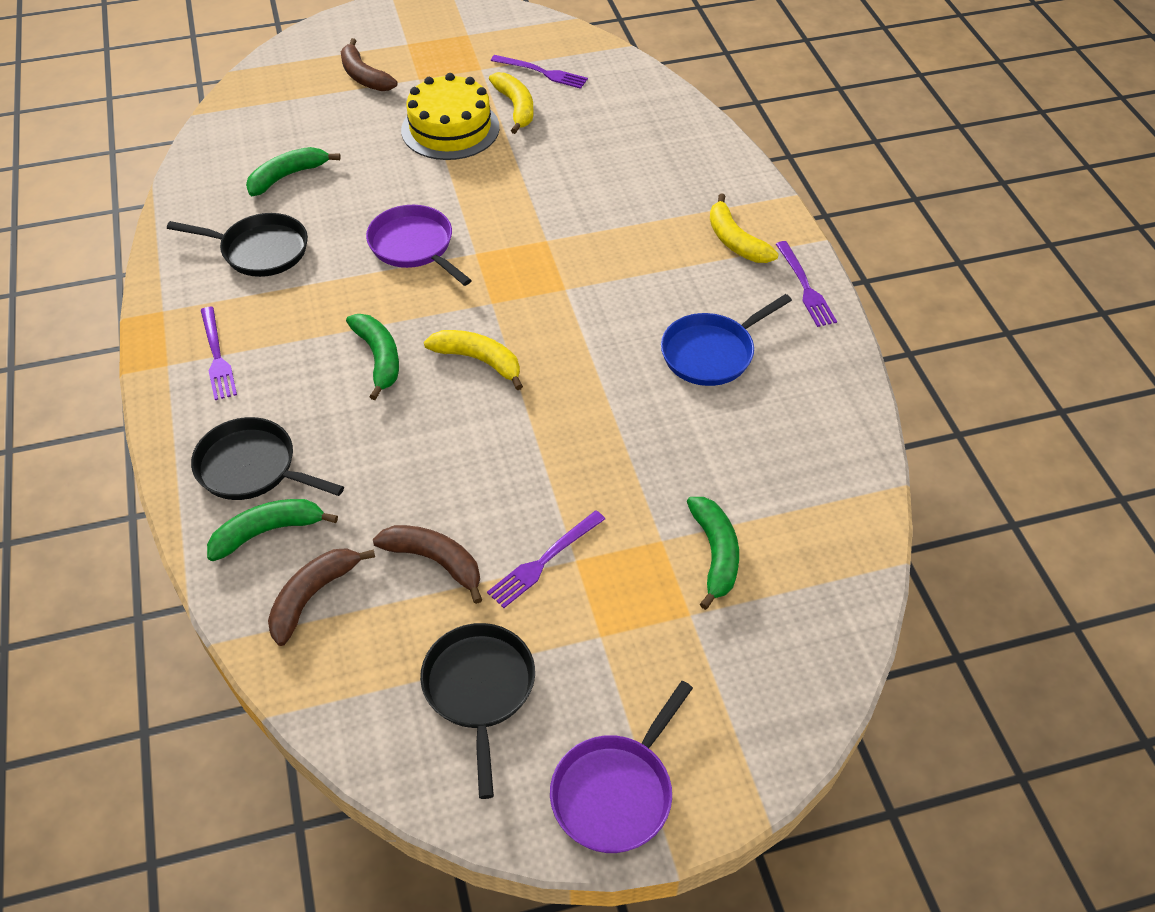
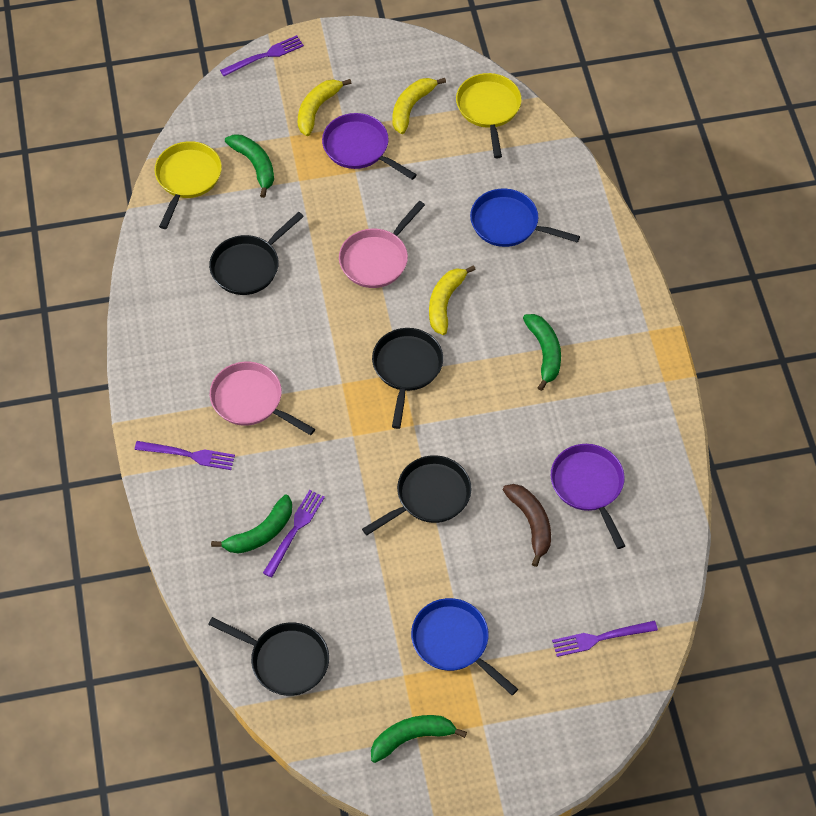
black pan: 3 -> 4
blue pan: 1 -> 2
brown banana: 3 -> 1
pink pan: 0 -> 2
yellow cake: 1 -> 0
yellow pan: 0 -> 2

